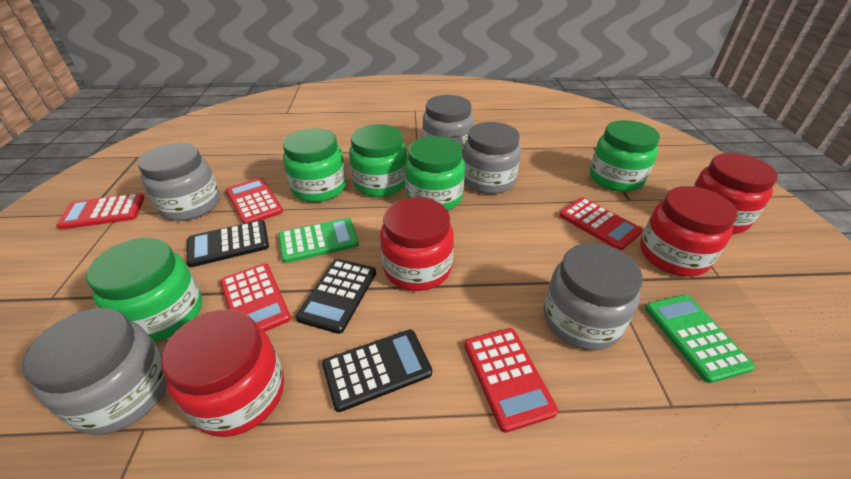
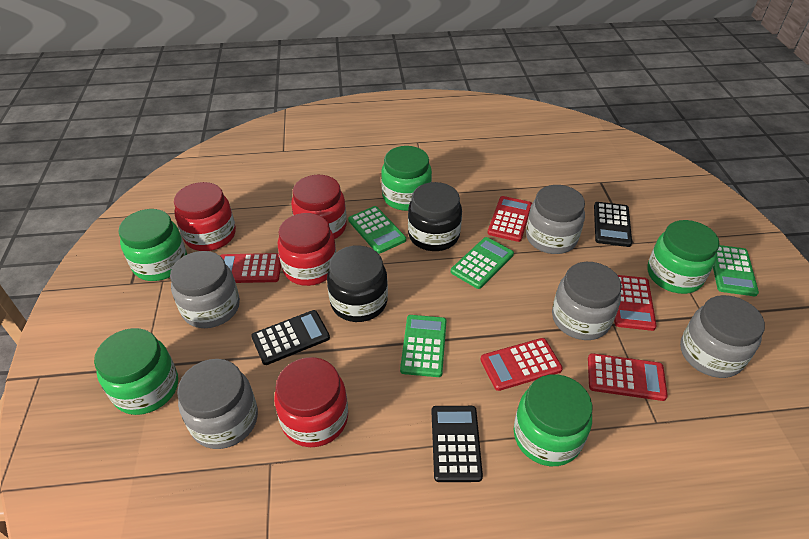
black jar: 0 -> 2
green calculator: 2 -> 4

